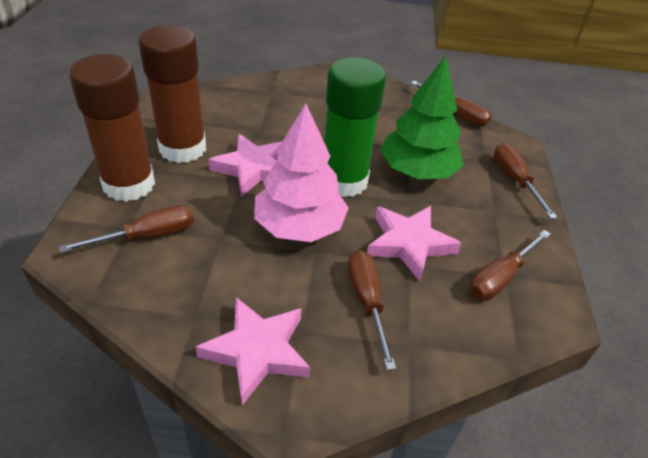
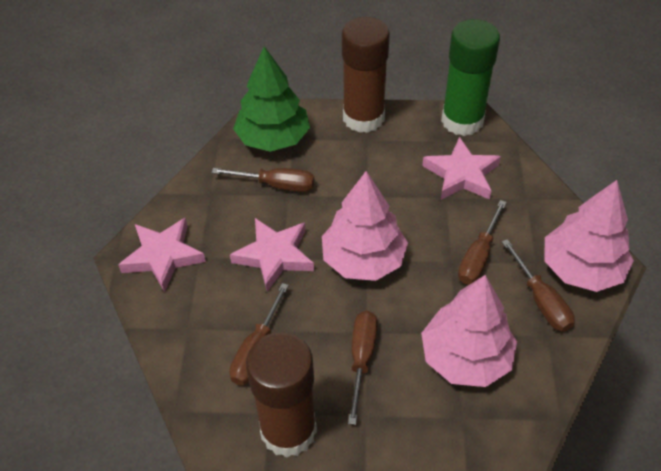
pink tree: 1 -> 3

